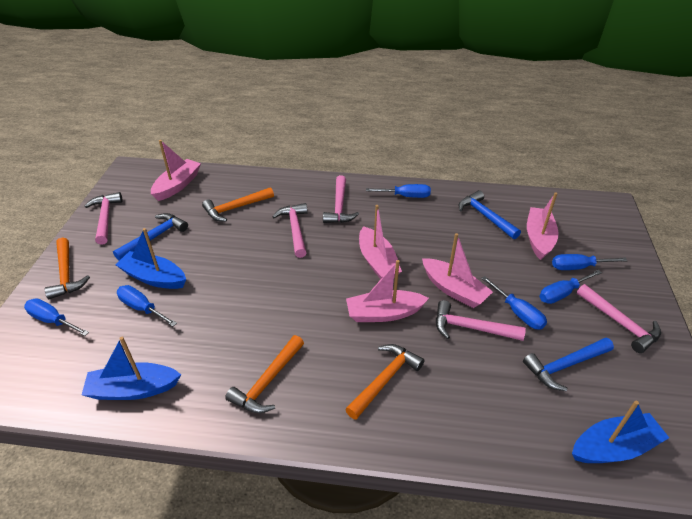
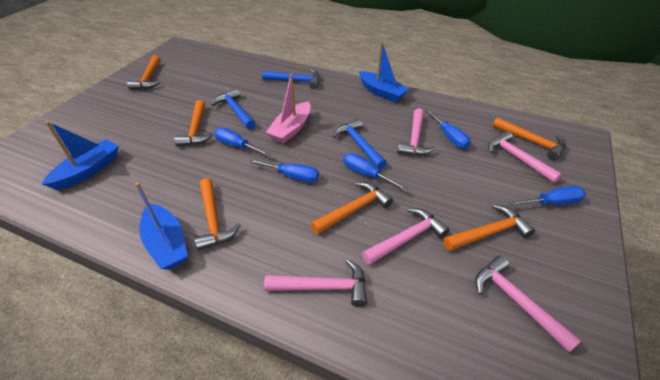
blue screwdriver: 6 -> 5
orange hammer: 4 -> 6
pink boat: 5 -> 1

